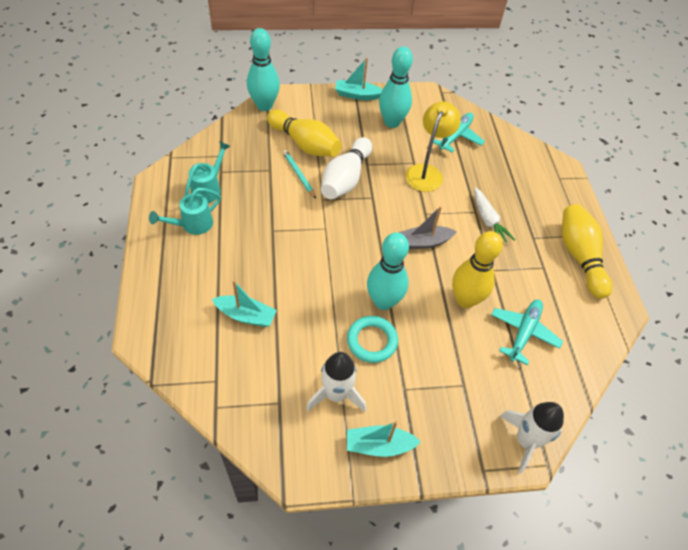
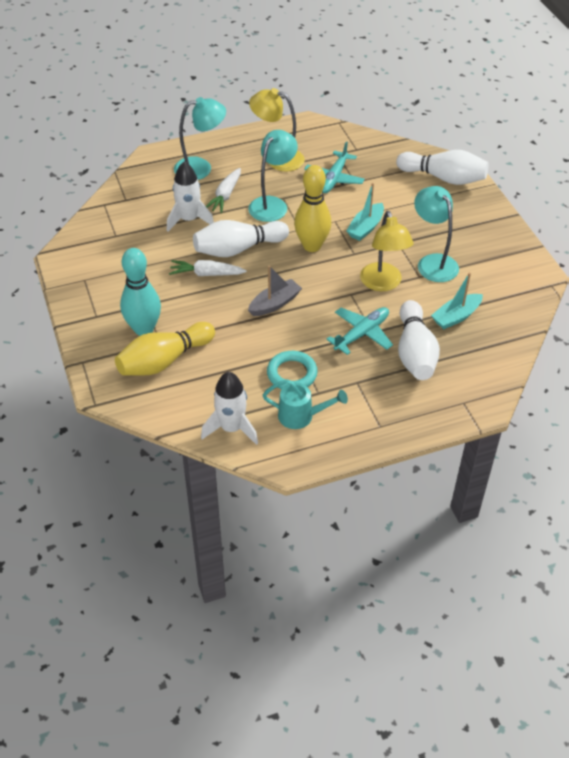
turquoise boat: 3 -> 2
turquoise bowling pin: 3 -> 1
turquoise lamp: 0 -> 3
turquoise pencil: 1 -> 0
turquoise watering can: 2 -> 1
white bowling pin: 1 -> 3
white carrot: 1 -> 2
yellow bowling pin: 3 -> 2
yellow lamp: 1 -> 2

